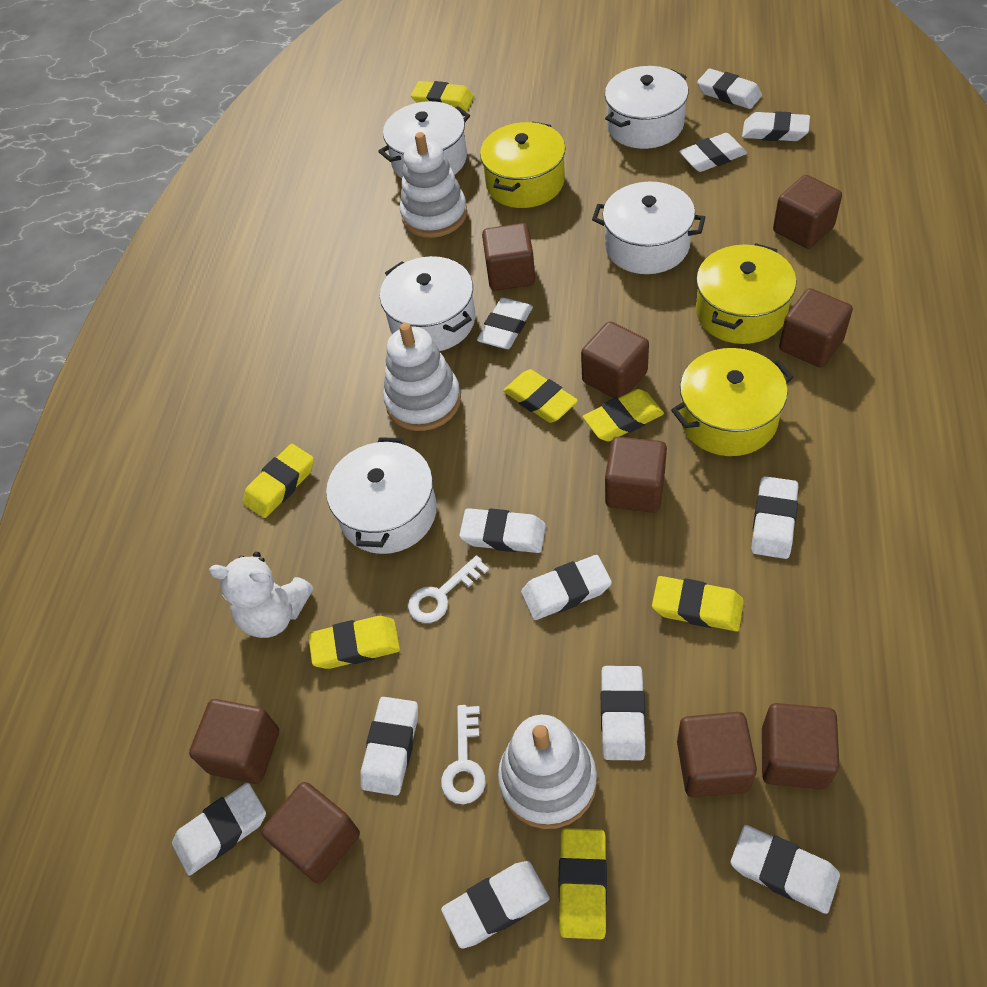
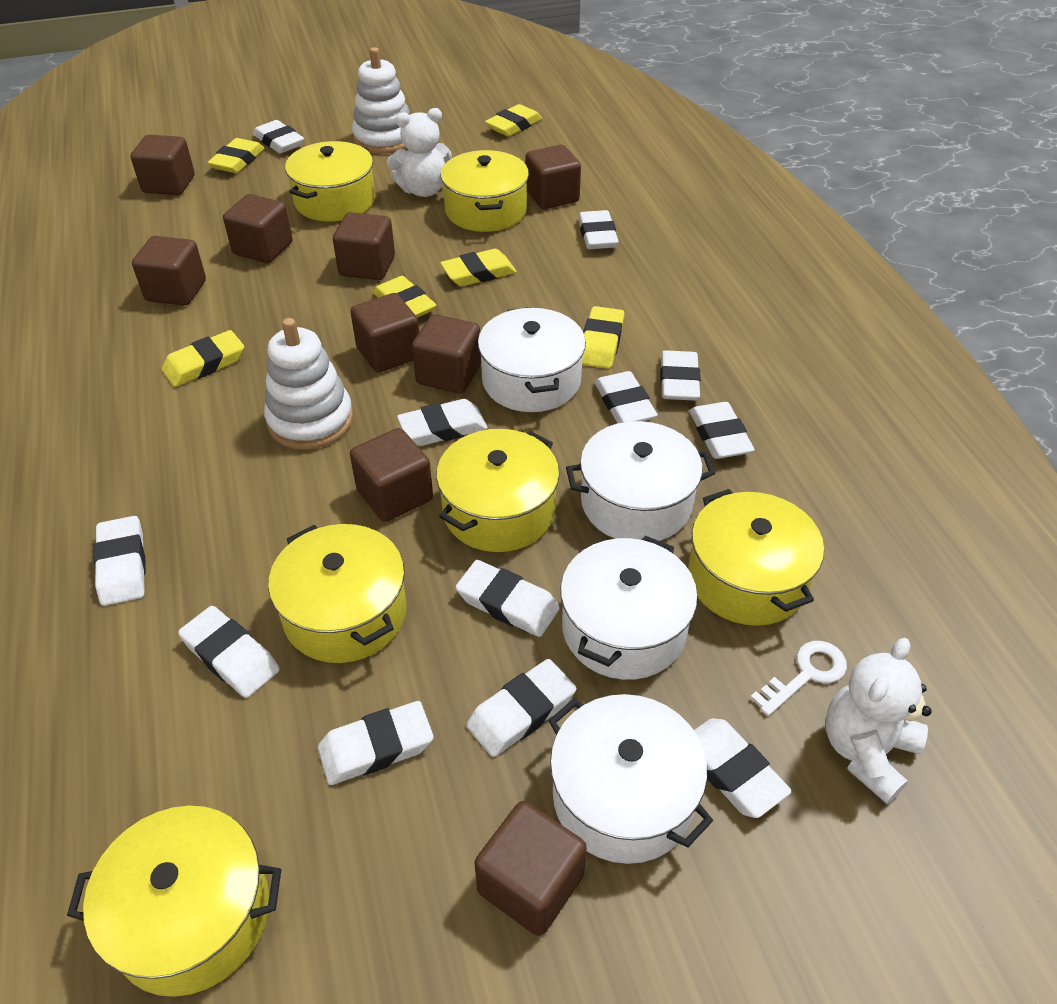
white key: 2 -> 1
white pot: 5 -> 4
white stacking toy: 3 -> 2
white teddy bear: 1 -> 2
yellow eraser: 7 -> 6
yellow pot: 3 -> 6

